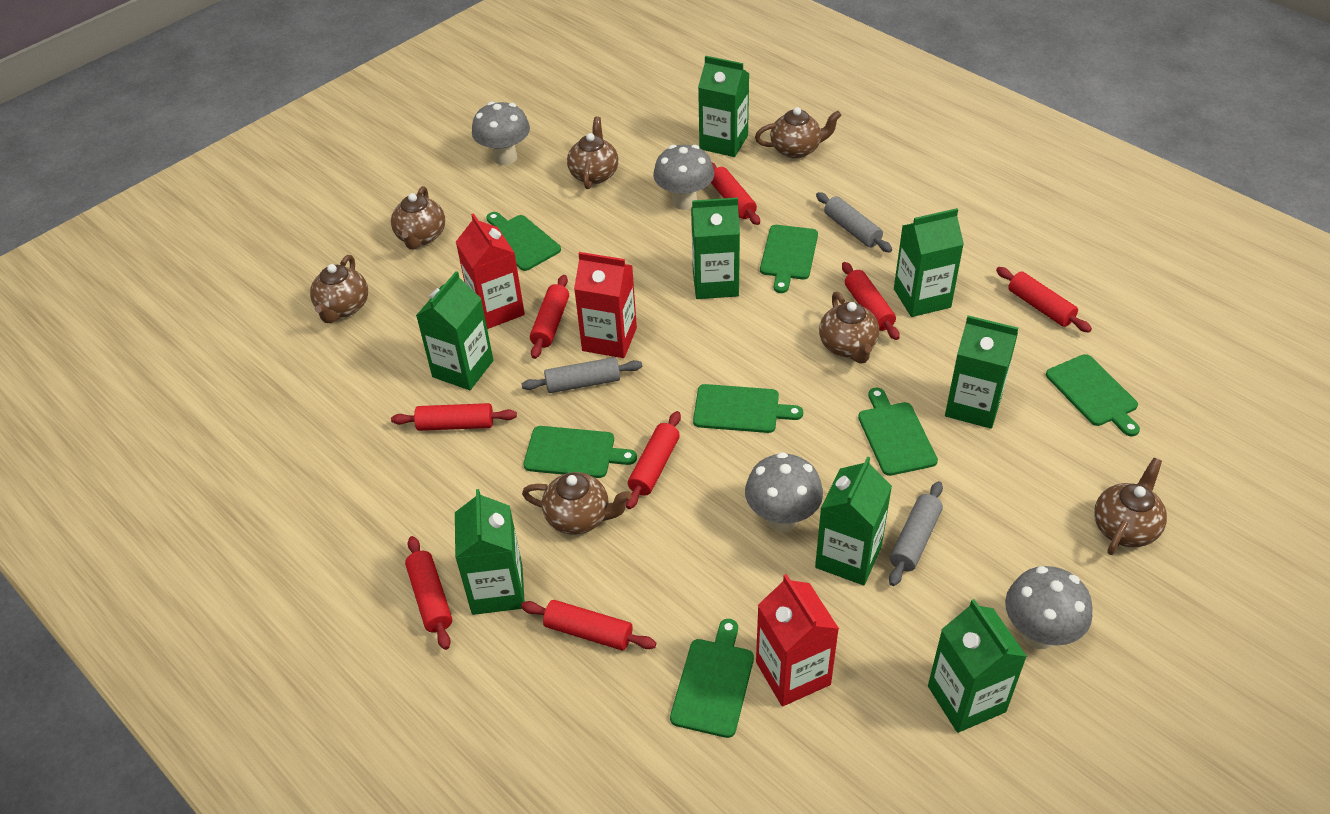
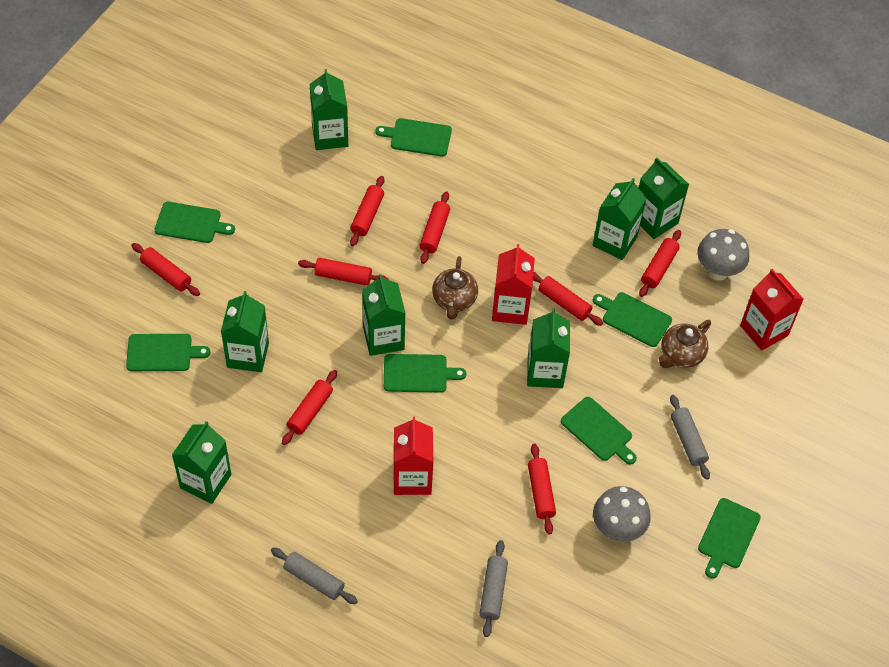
brown teapot: 7 -> 2
green carton: 8 -> 7
grey mushroom: 4 -> 2

